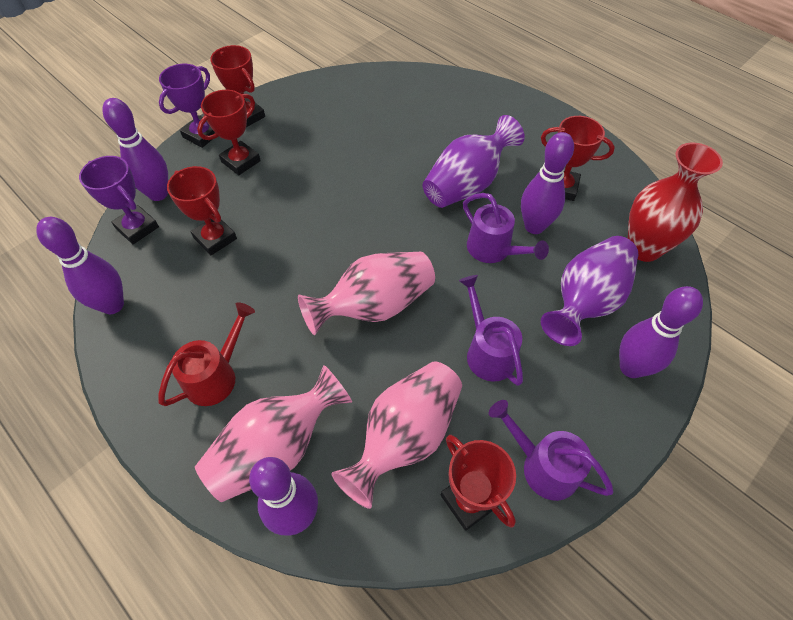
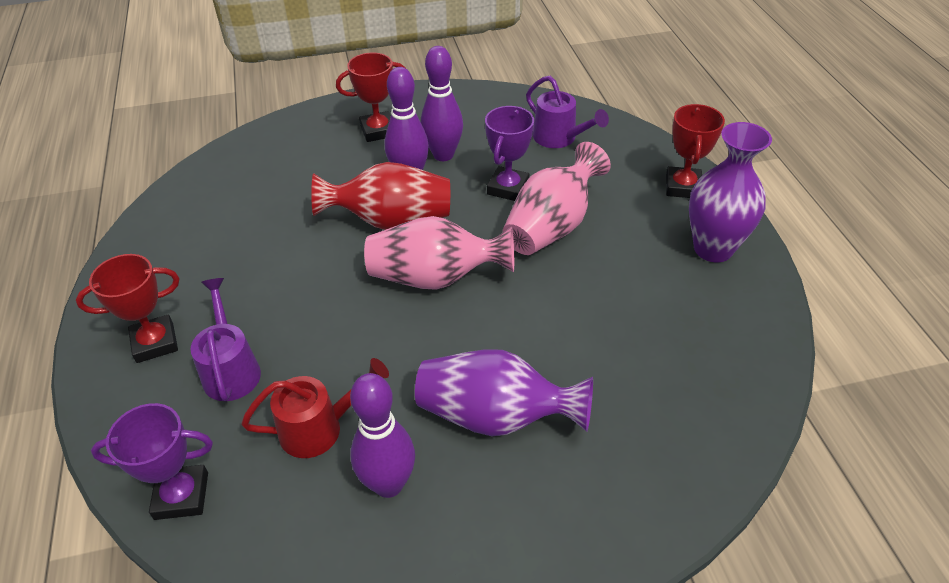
pink vase: 3 -> 2
purple bowling pin: 5 -> 3
purple watering can: 3 -> 2
red trophy: 5 -> 3

